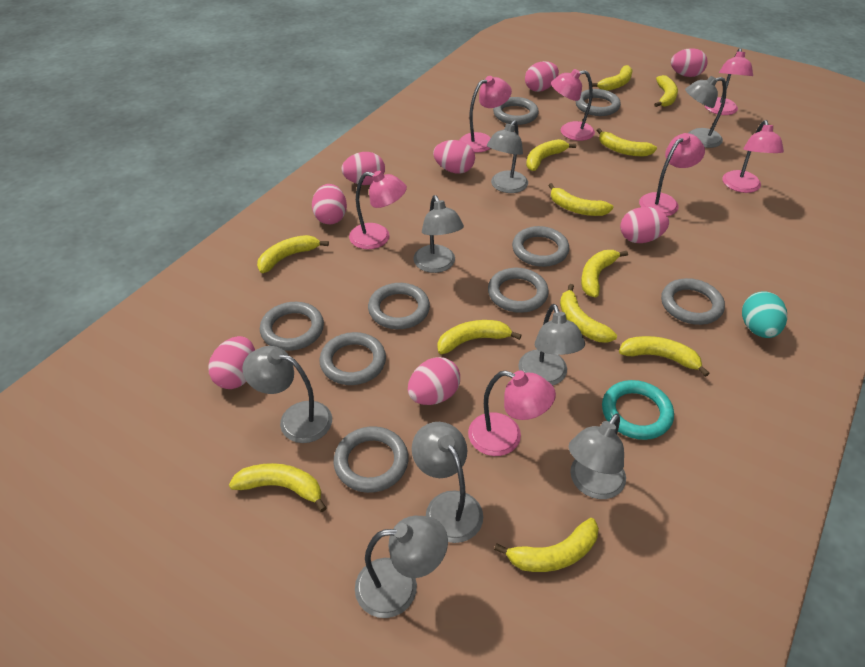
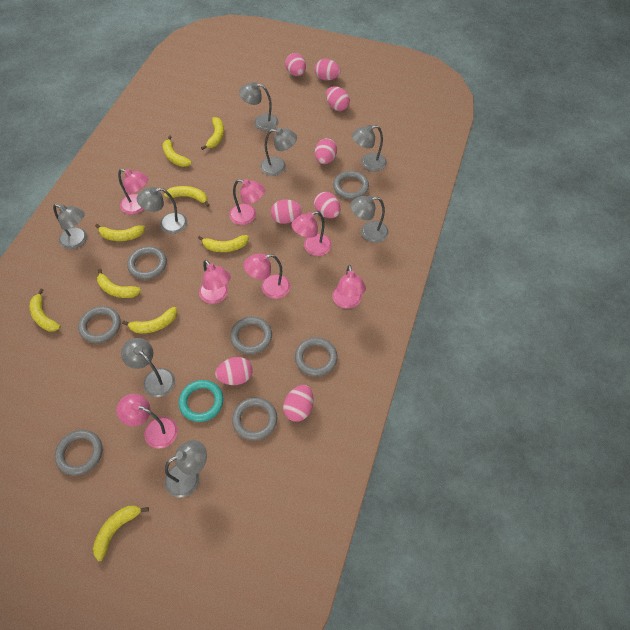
grey ring: 9 -> 7
turquoise egg: 1 -> 0
yellow banana: 12 -> 9

